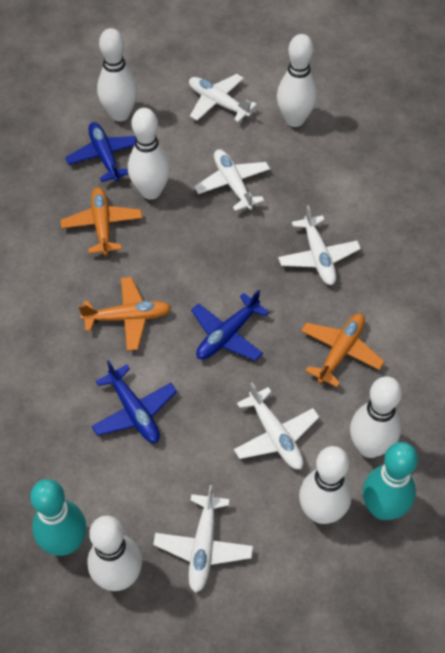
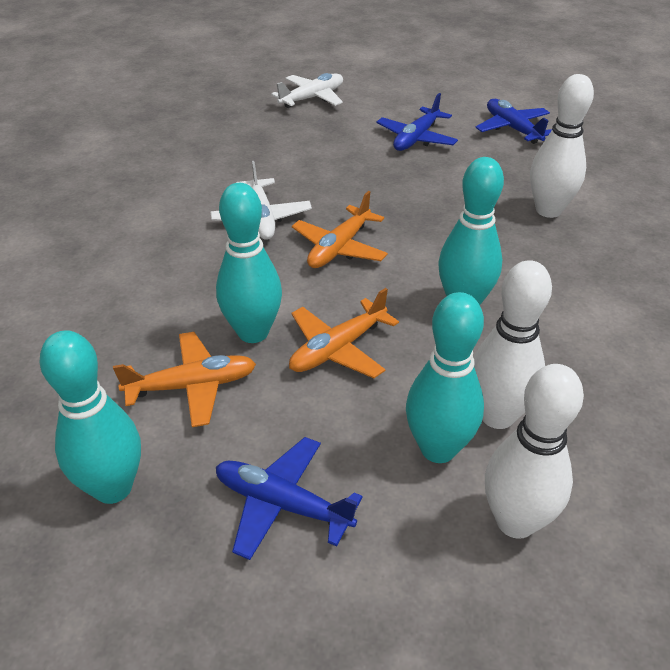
turquoise bowling pin: 2 -> 4
white bowling pin: 6 -> 3
white plane: 5 -> 2

